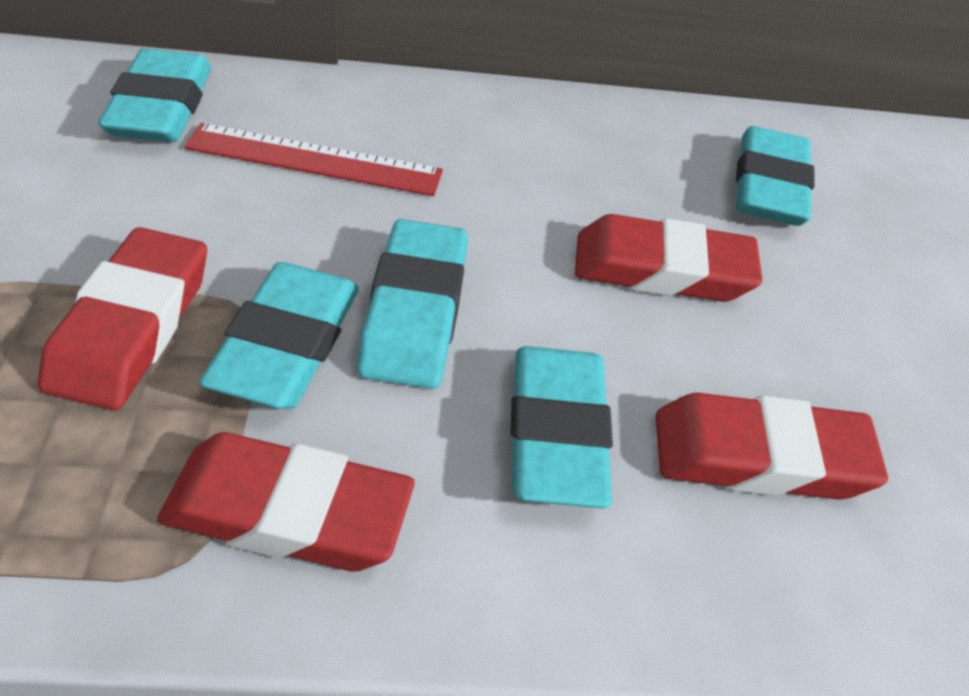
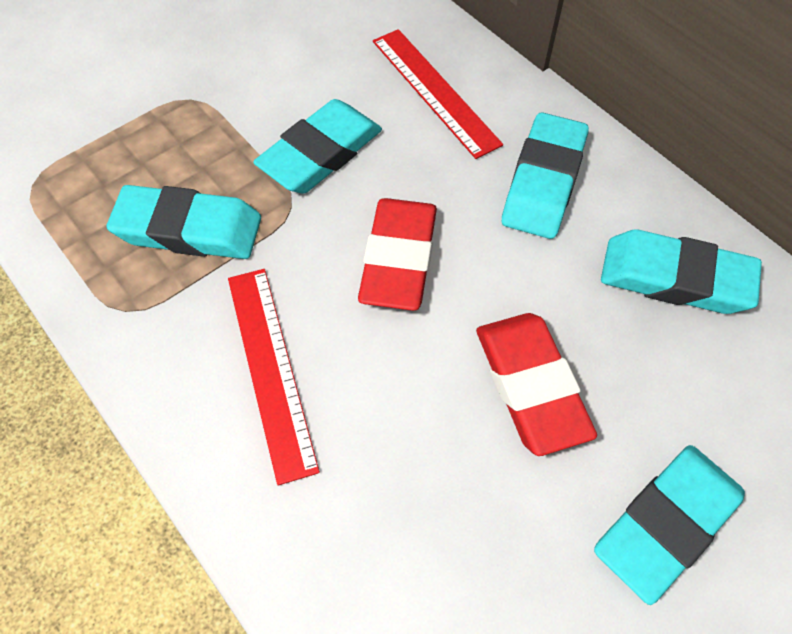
red eraser: 4 -> 2
red ruler: 1 -> 2

